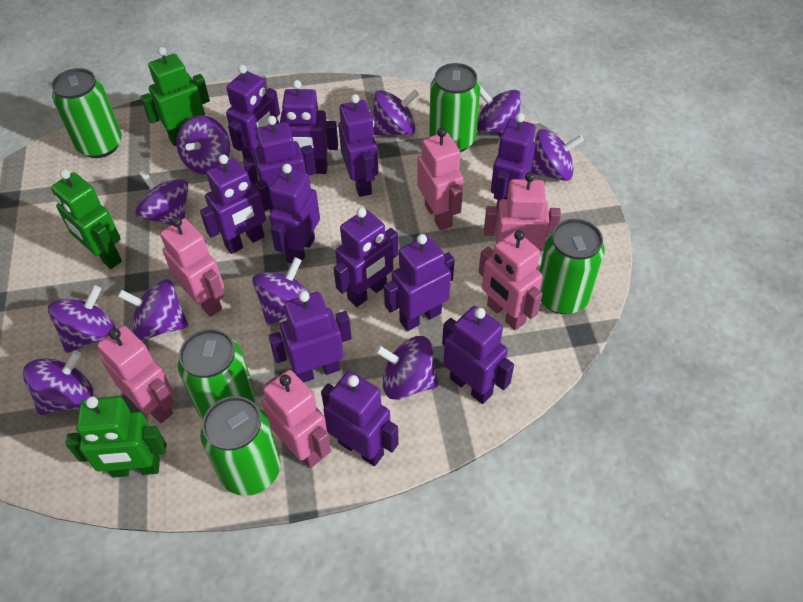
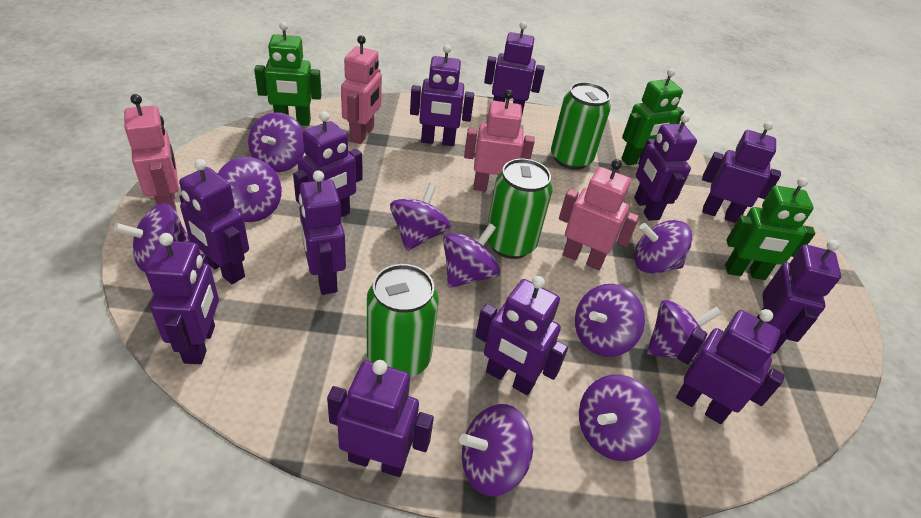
green can: 5 -> 3
pink robot: 6 -> 4

